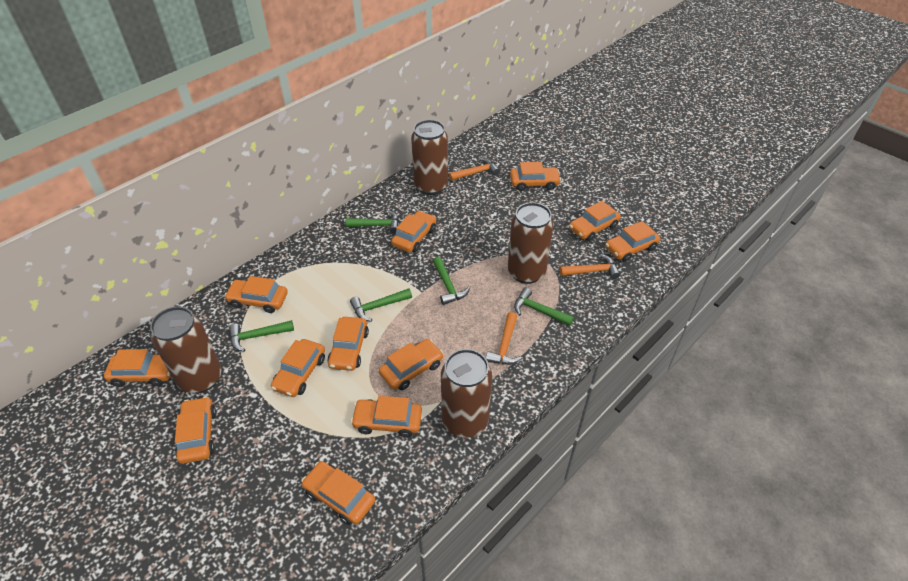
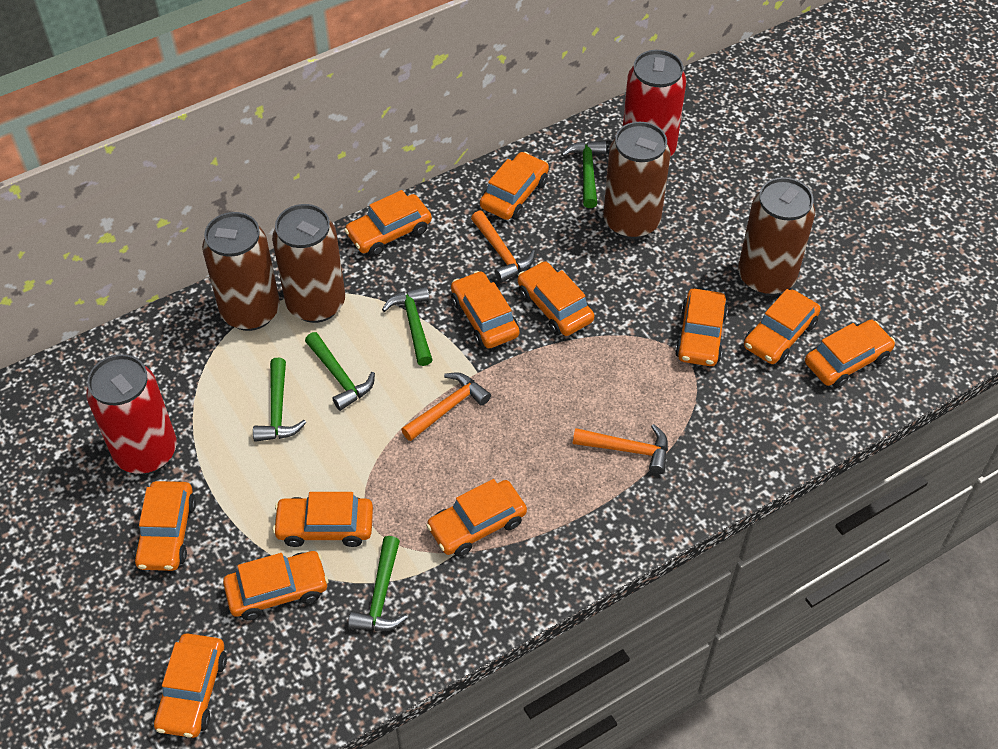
red can: 0 -> 2

